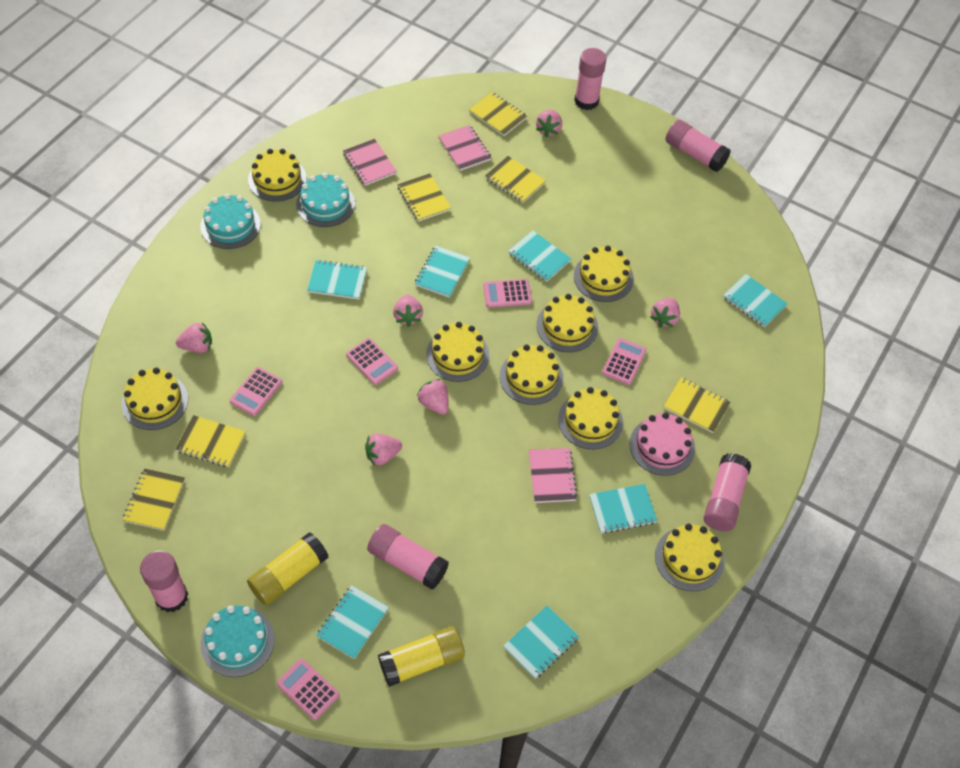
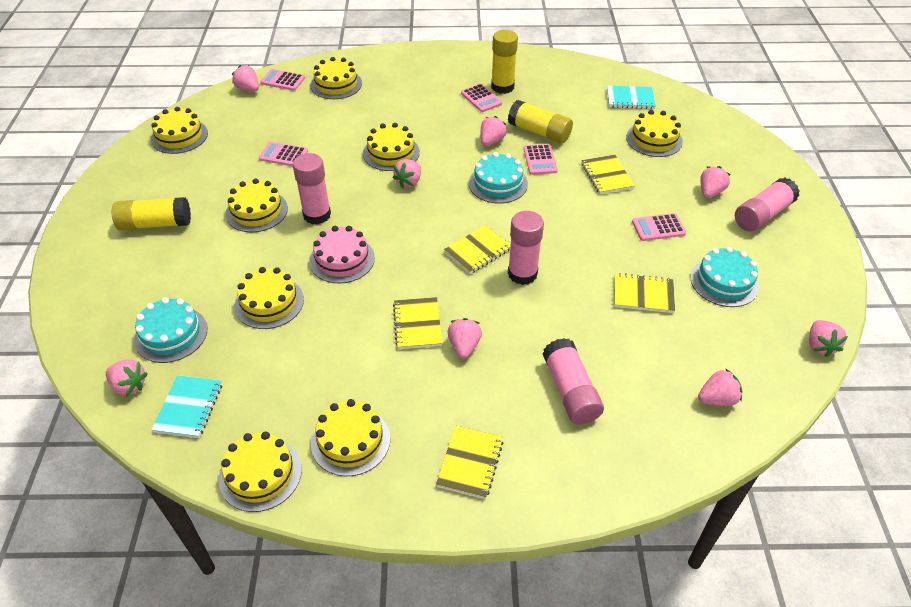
pink glue stick: 5 -> 4
pink notebook: 3 -> 0
pink strawberry: 6 -> 8
turquoise notebook: 7 -> 2
yellow glue stick: 2 -> 3
yellow notebook: 6 -> 5

